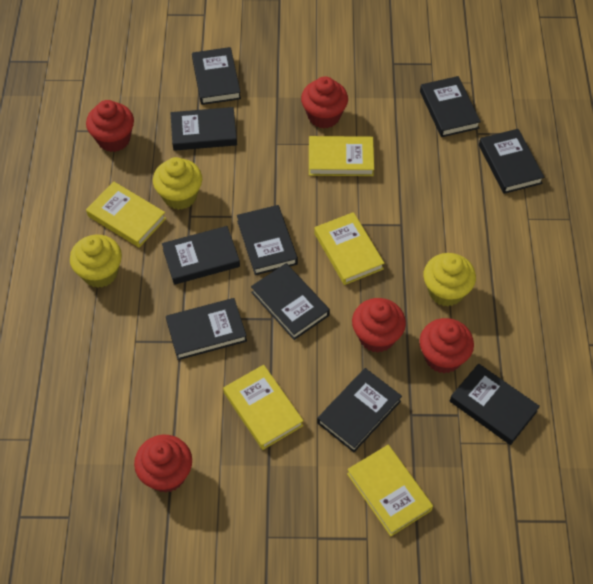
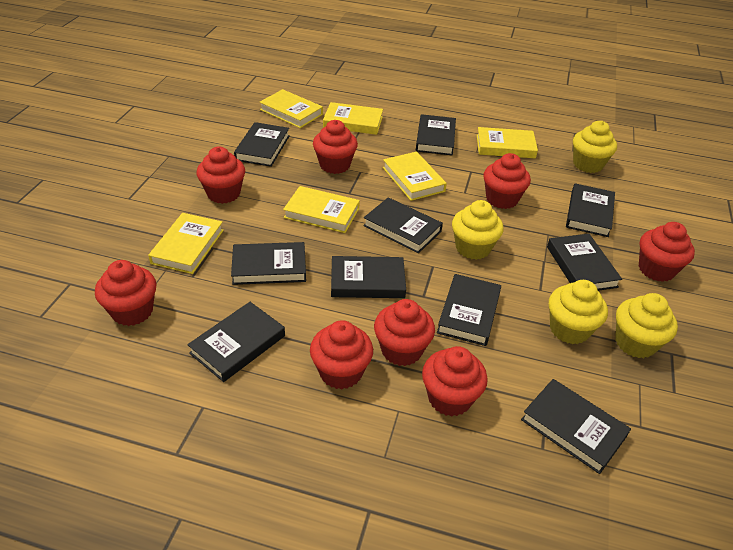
red cupcake: 5 -> 8
yellow book: 5 -> 6
yellow cupcake: 3 -> 4

